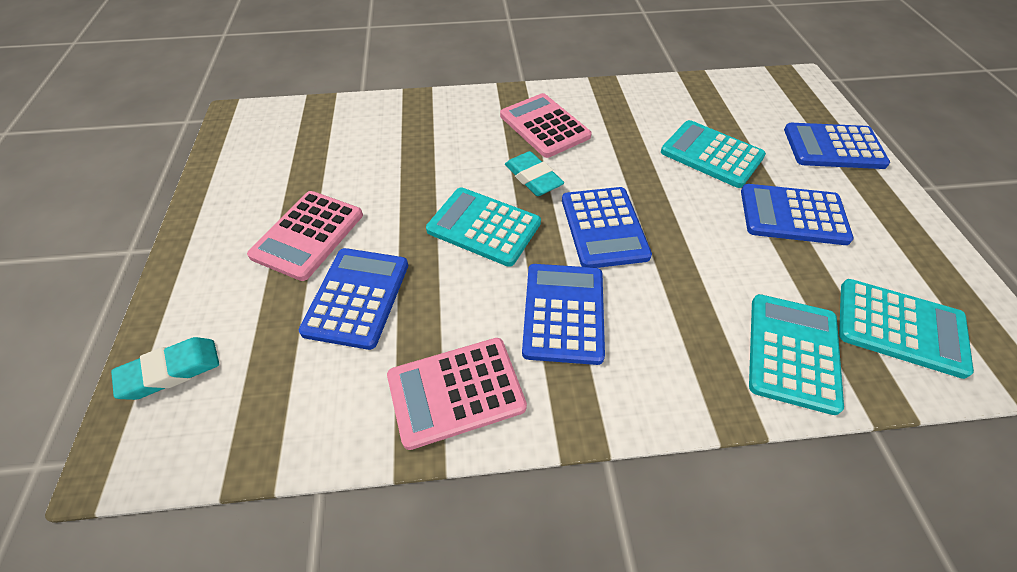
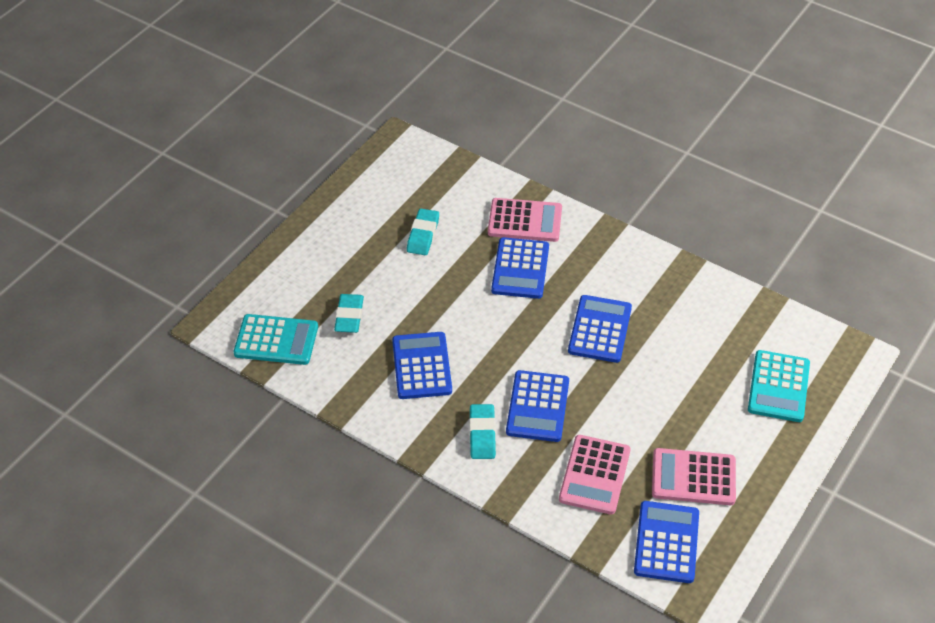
turquoise calculator: 4 -> 2
turquoise eraser: 2 -> 3

